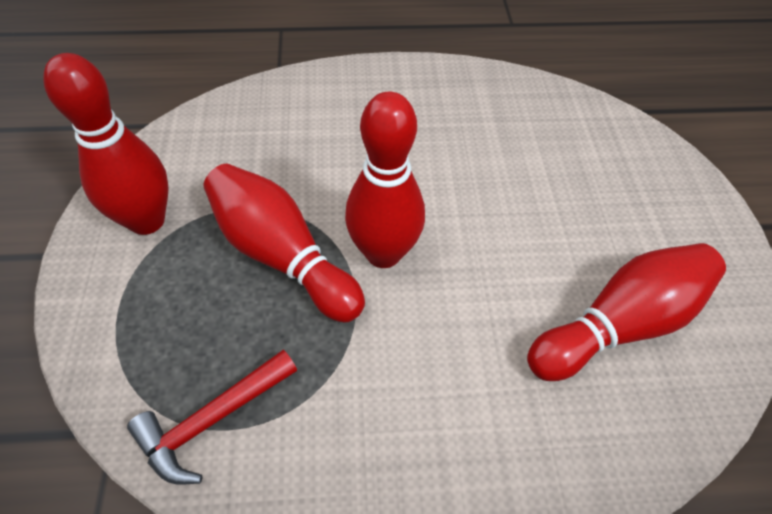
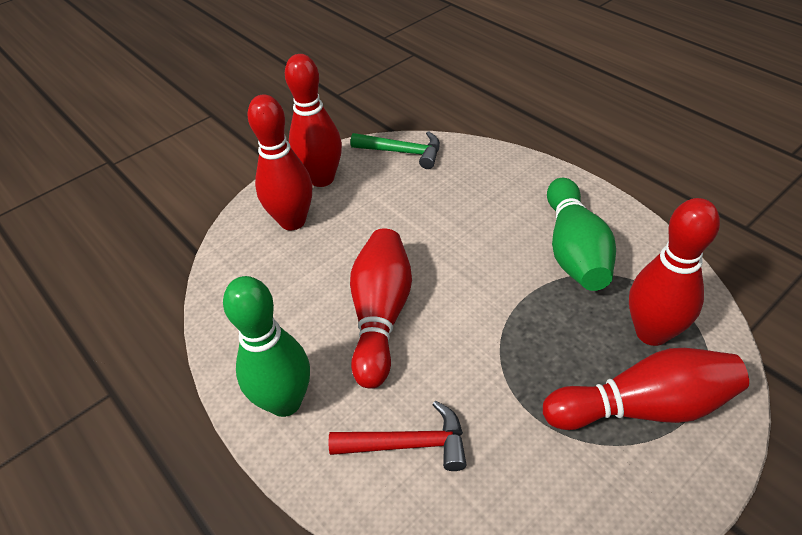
green bowling pin: 0 -> 2
green hammer: 0 -> 1
red bowling pin: 4 -> 5

